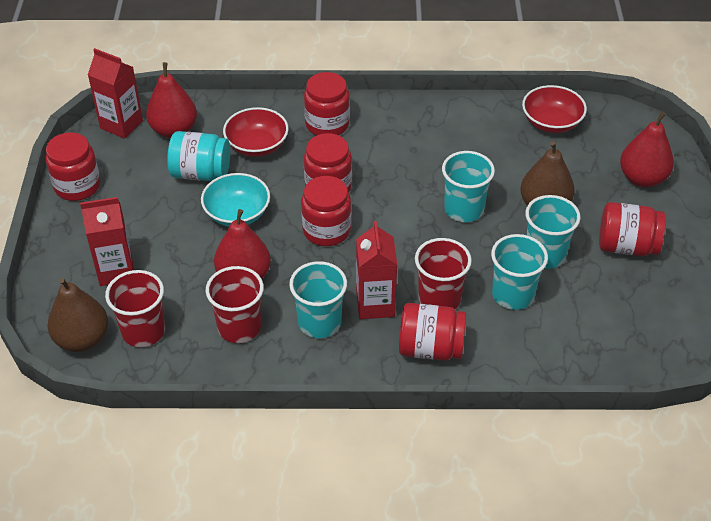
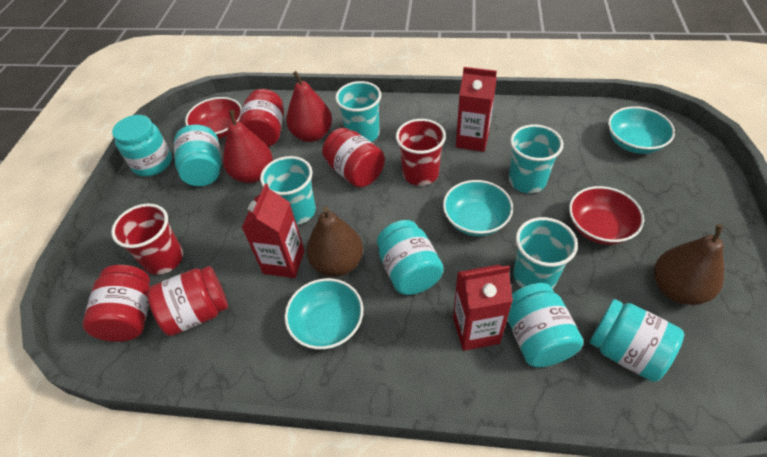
red cup: 3 -> 2
red jar: 6 -> 4
red pear: 3 -> 2
turquoise bowl: 1 -> 3
turquoise jar: 1 -> 5

